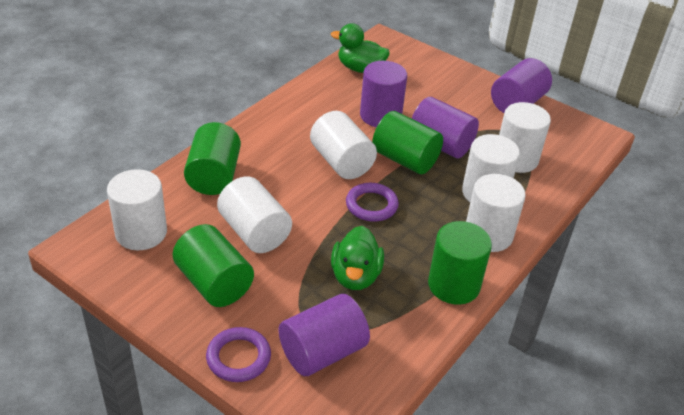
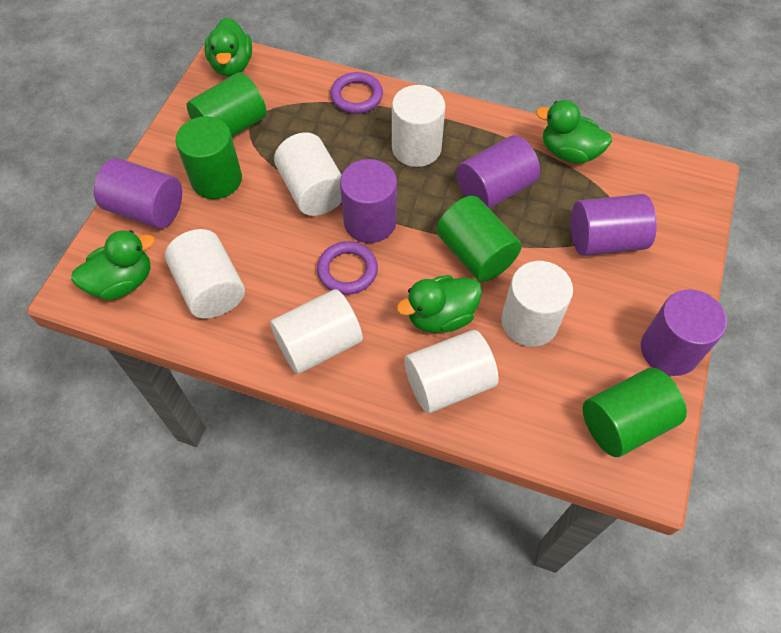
green duck: 2 -> 4
purple cylinder: 4 -> 5

